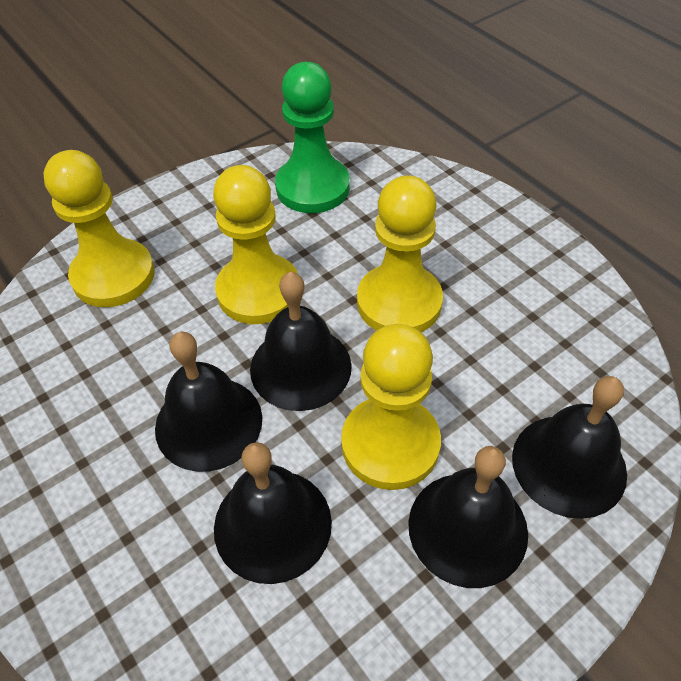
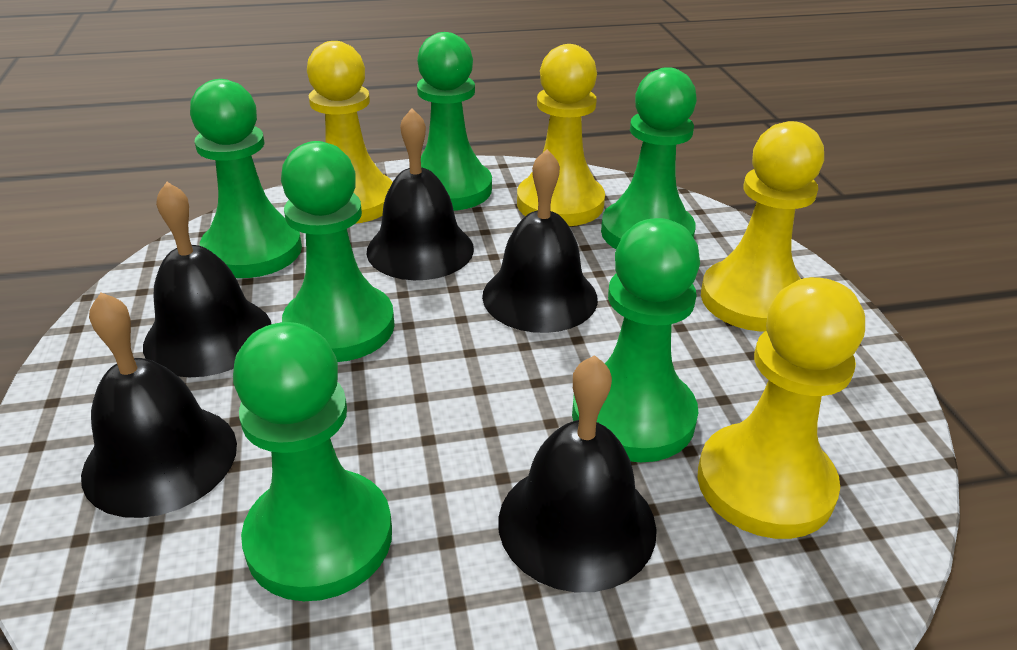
green pawn: 1 -> 6

